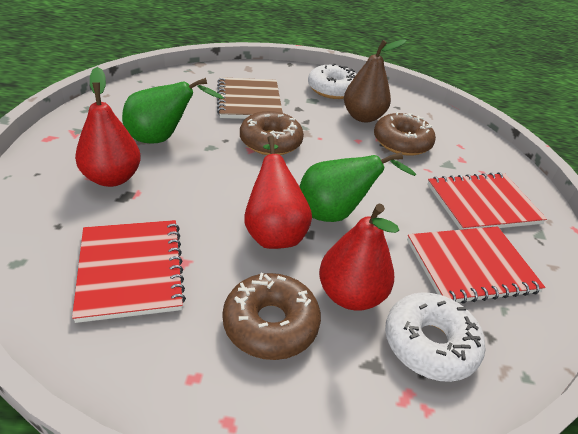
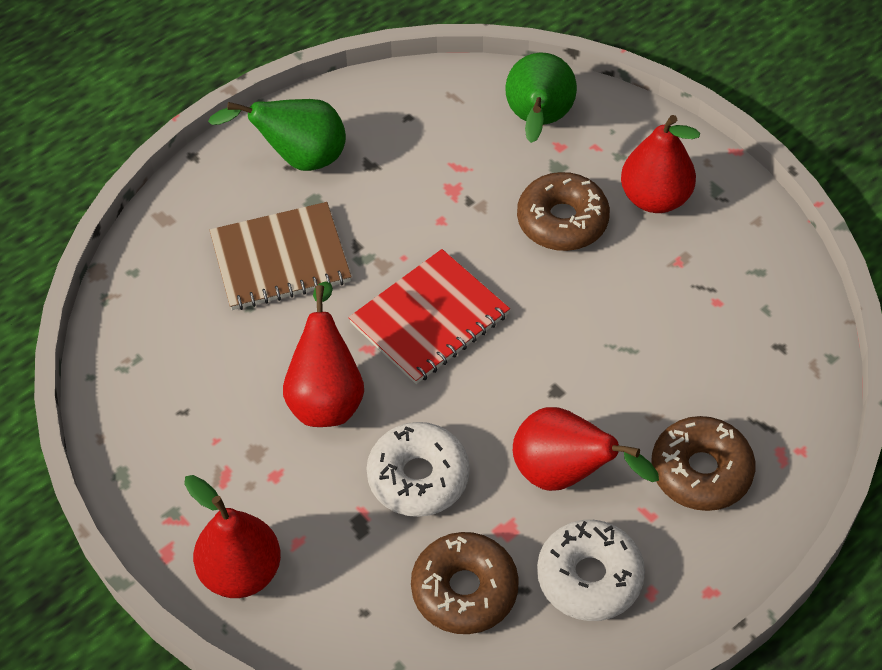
brown pear: 1 -> 0
red notebook: 3 -> 1
red pear: 3 -> 4

